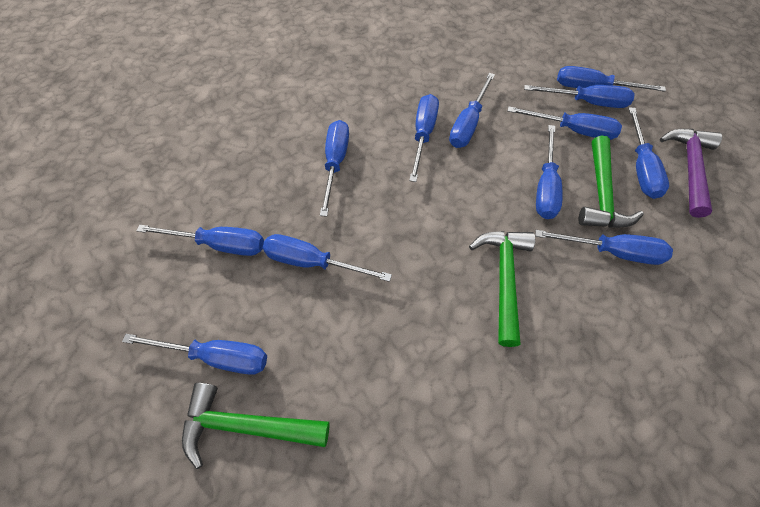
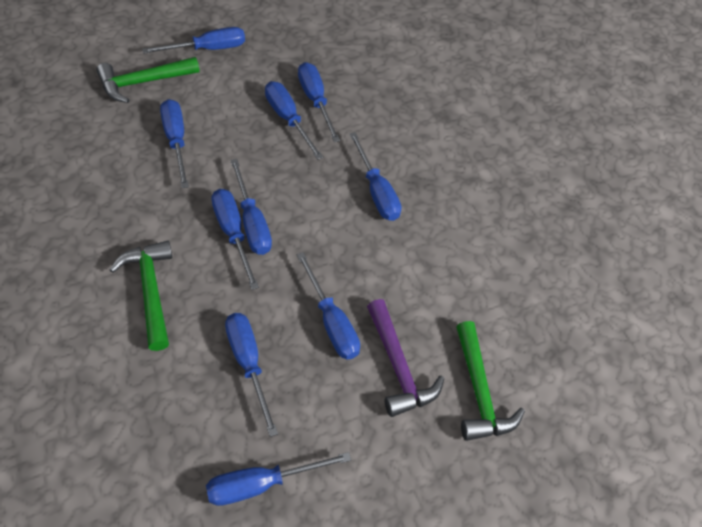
blue screwdriver: 12 -> 10

